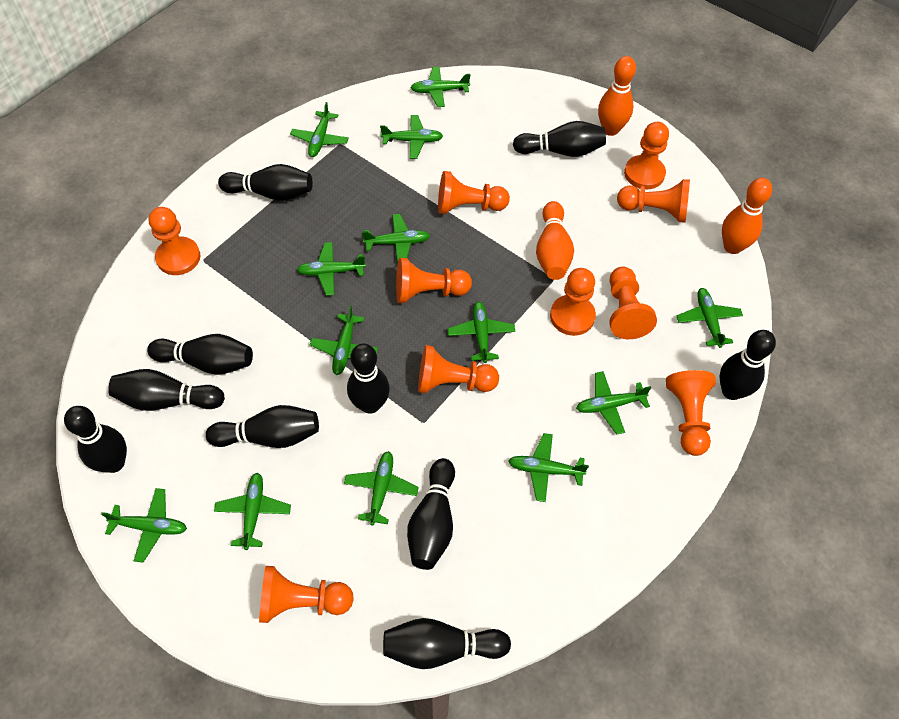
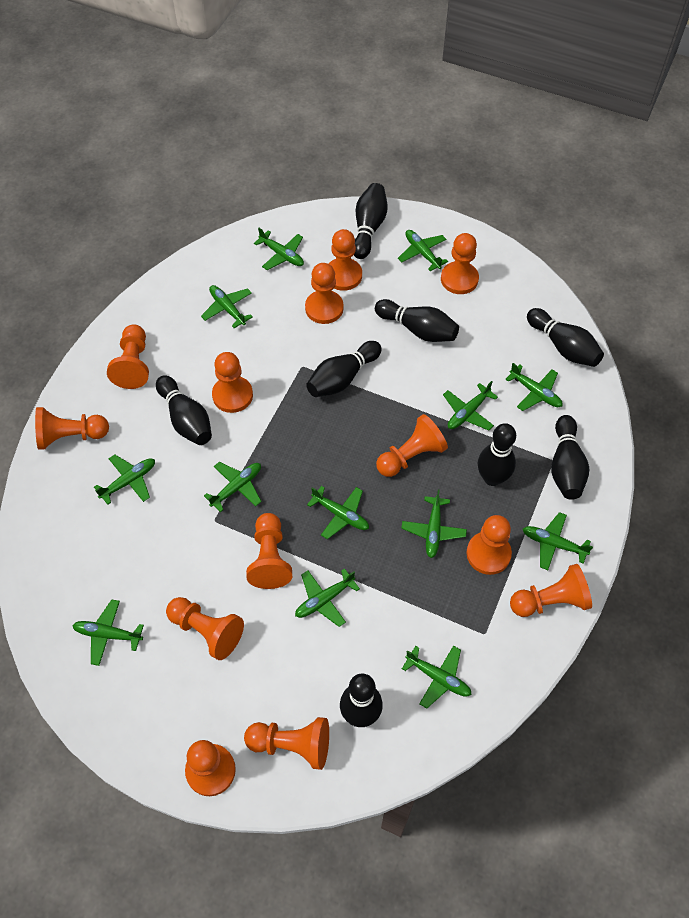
black bowling pin: 10 -> 8
orange bowling pin: 3 -> 0
orange pawn: 10 -> 13

